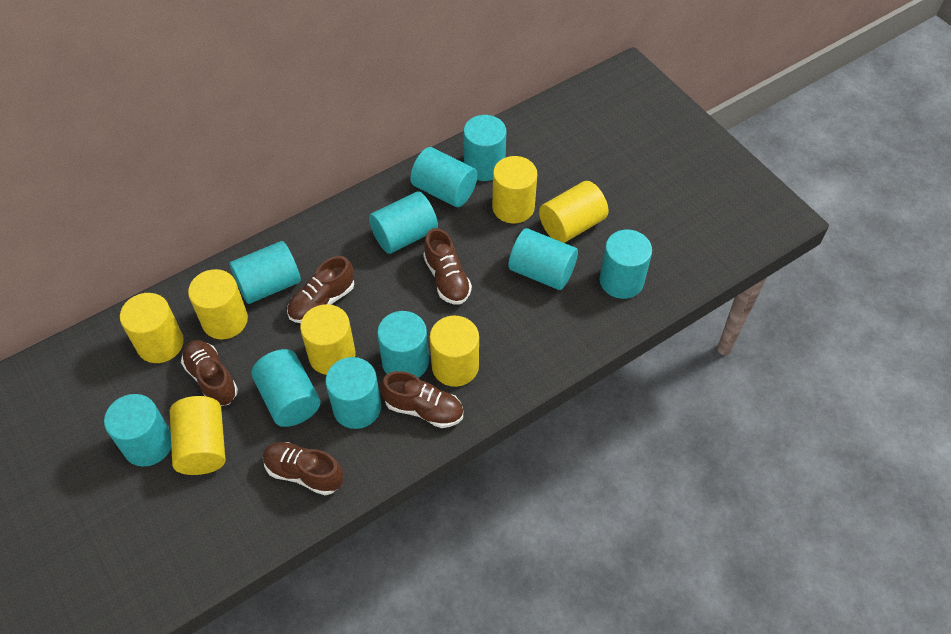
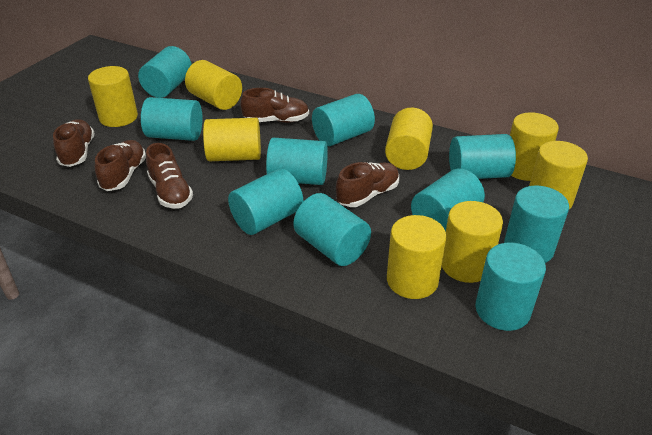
yellow cylinder: 7 -> 8

